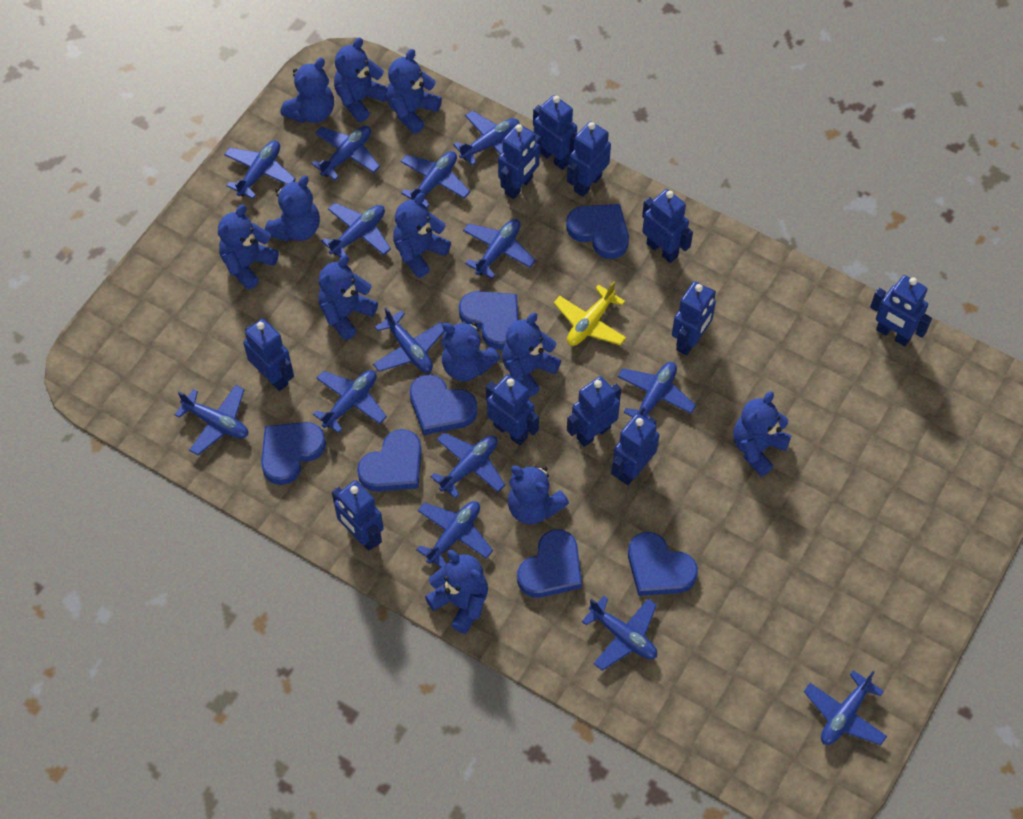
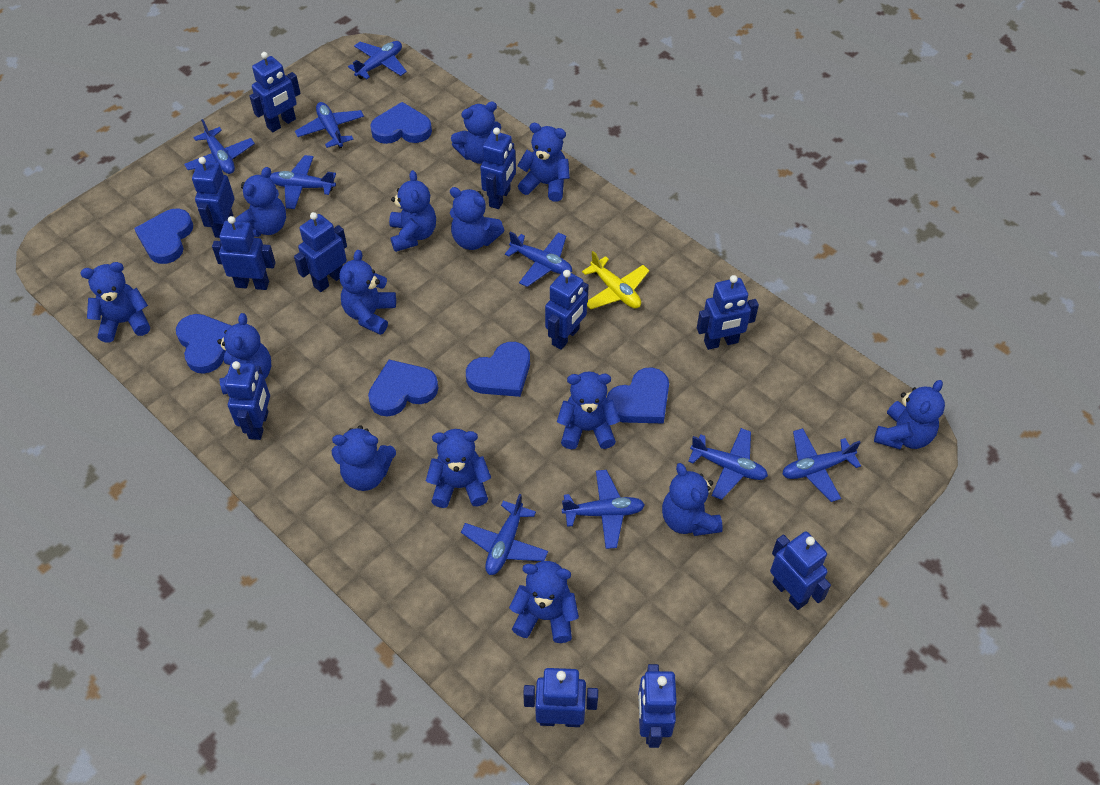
blue heart: 7 -> 6
blue plane: 14 -> 9
blue teddy bear: 12 -> 14

